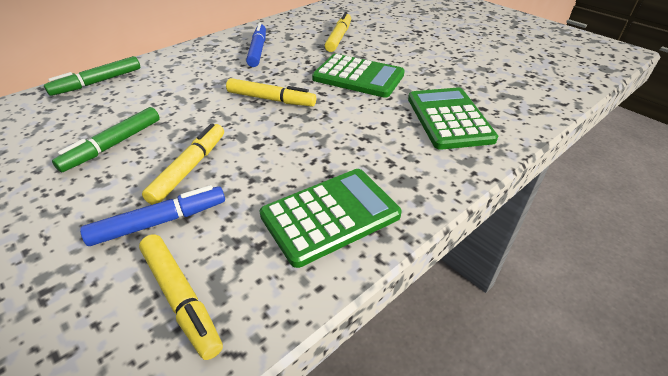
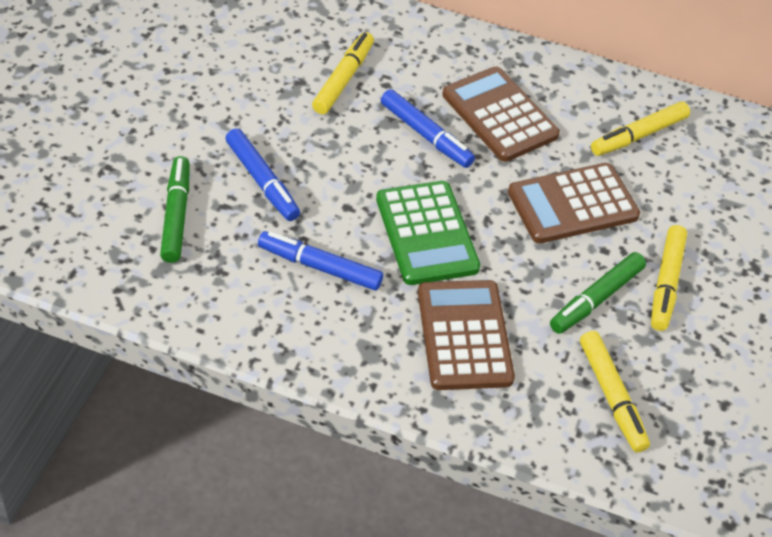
blue marker: 2 -> 3
brown calculator: 0 -> 3
green calculator: 3 -> 1

